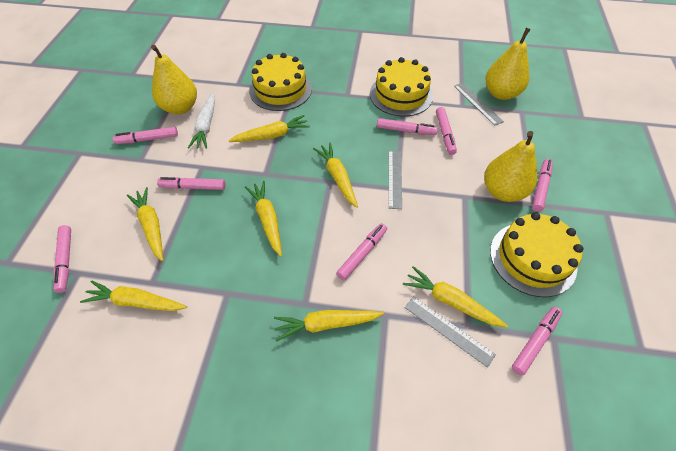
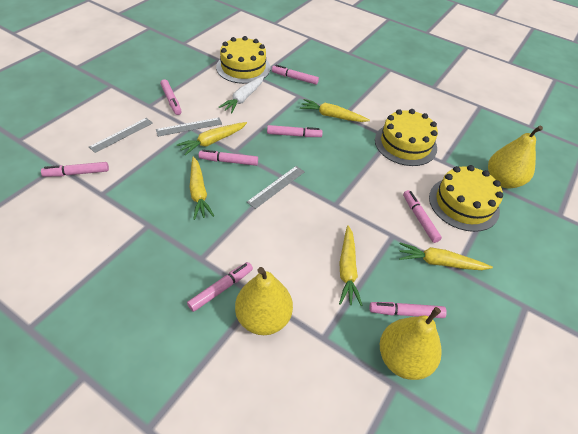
yellow carrot: 7 -> 5

